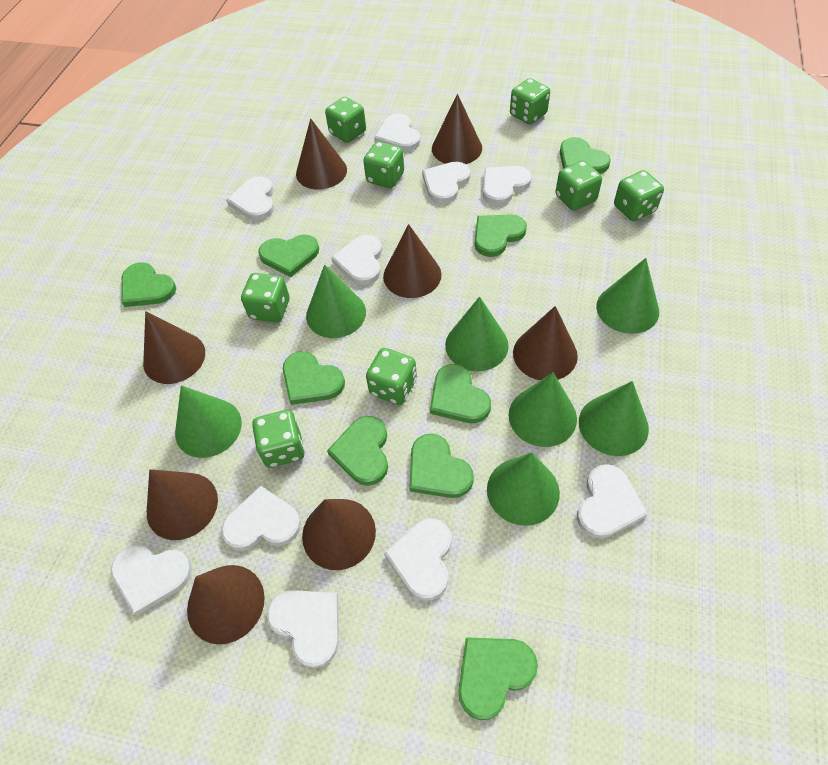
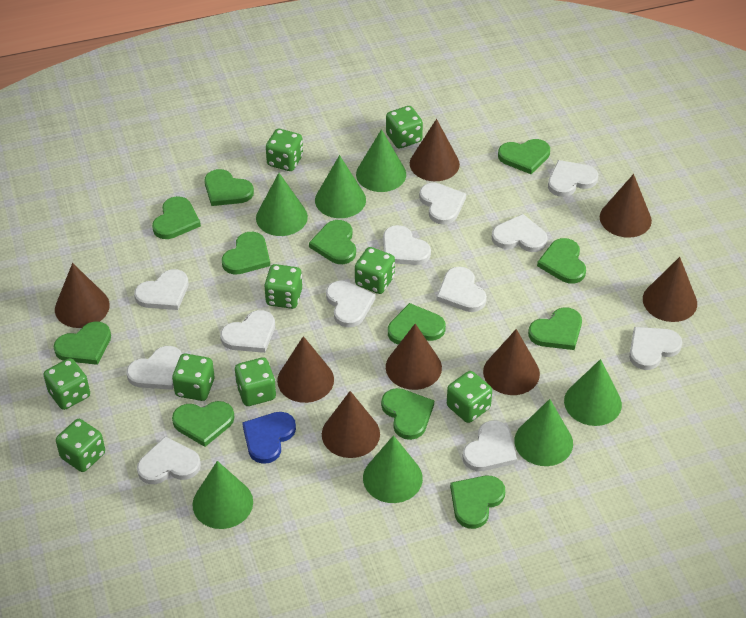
blue heart: 0 -> 1
green dice: 8 -> 9
green heart: 9 -> 12
white heart: 10 -> 12

